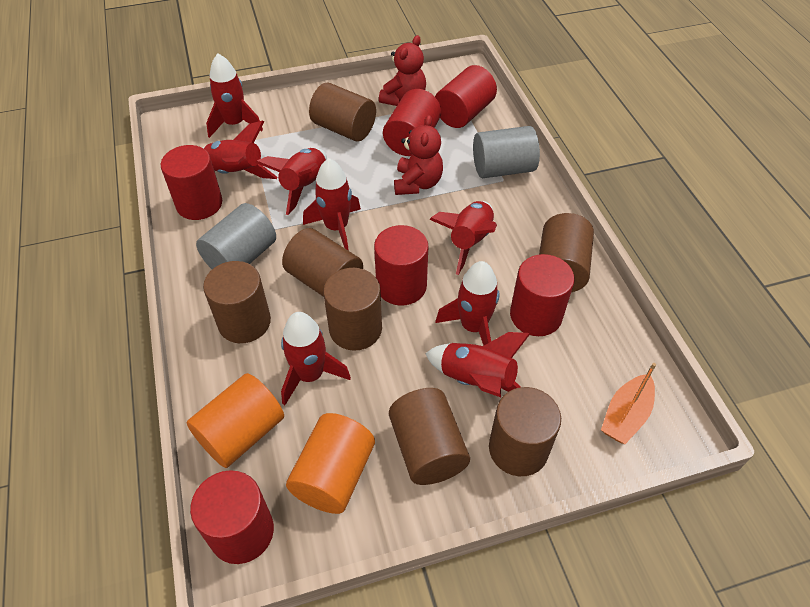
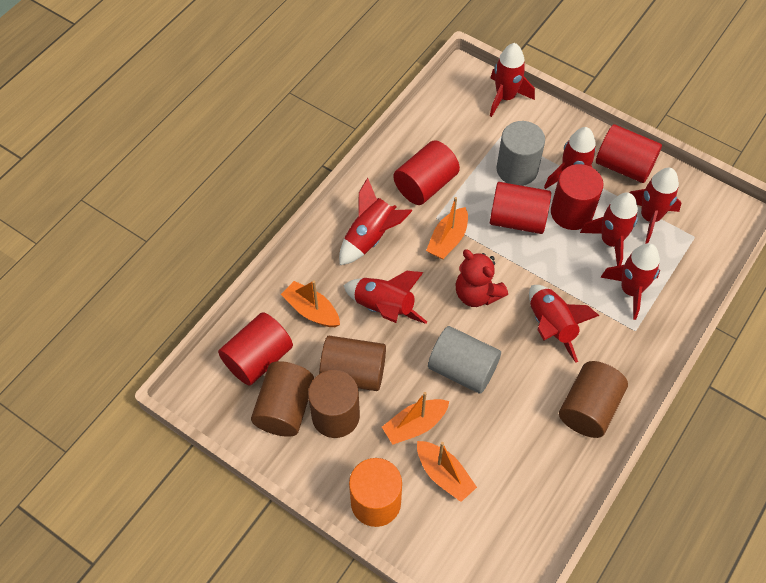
brown cylinder: 7 -> 4
orange boat: 1 -> 4
orange cylinder: 2 -> 1
red cylinder: 6 -> 5
red teddy bear: 2 -> 1

